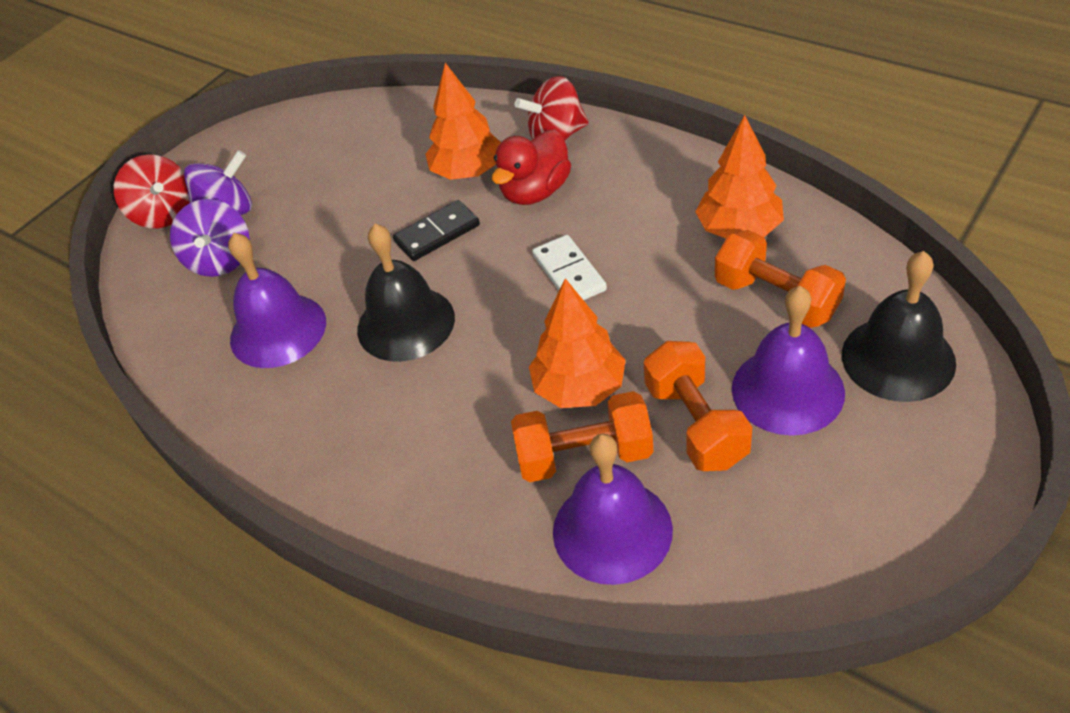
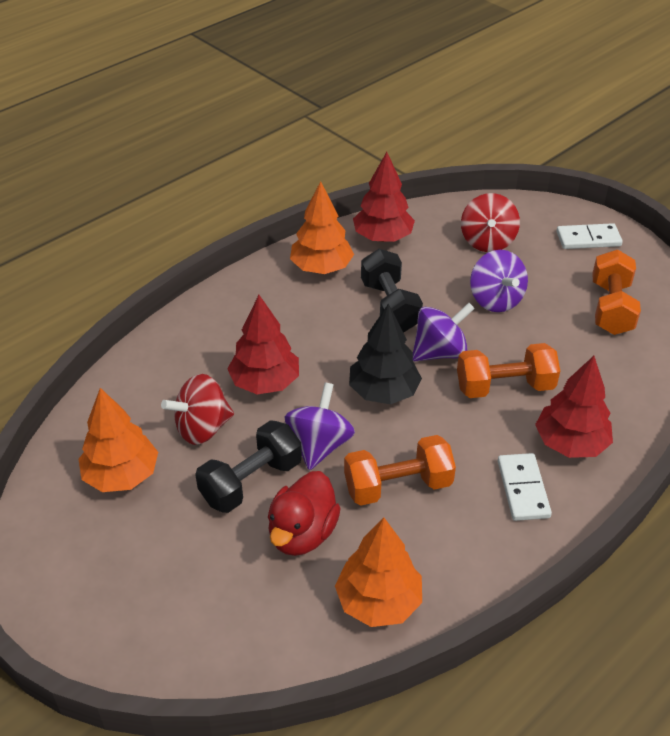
black bell: 2 -> 0
black domino: 1 -> 0
black dumbbell: 0 -> 2
black tree: 0 -> 1
purple bell: 3 -> 0
purple spinning top: 2 -> 3
red tree: 0 -> 3
white domino: 1 -> 2

